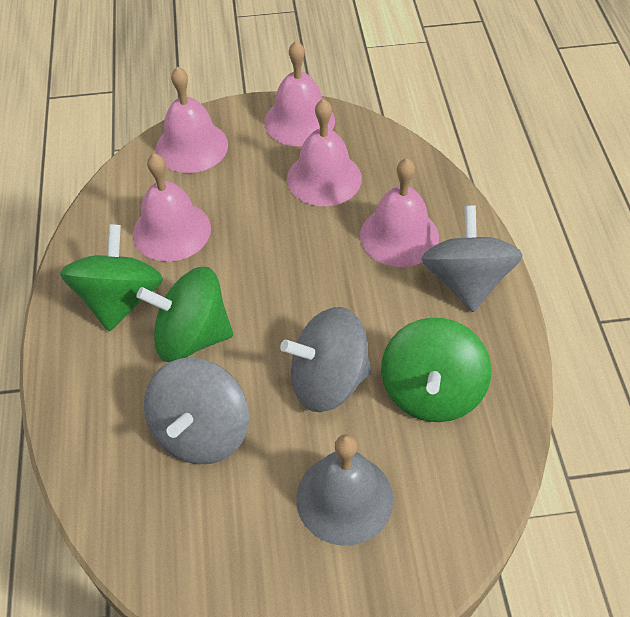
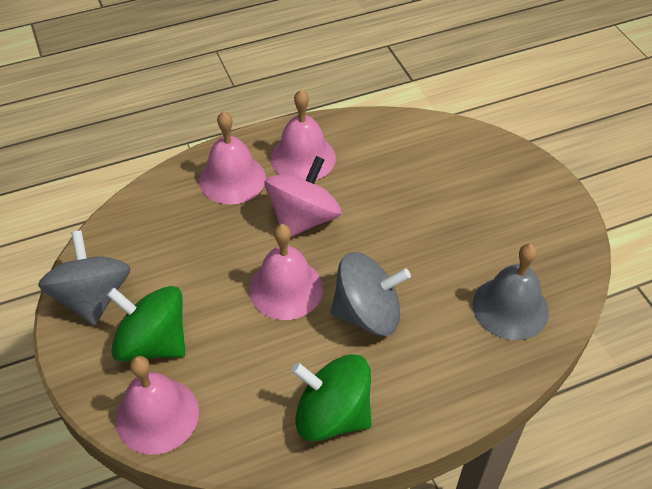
green spinning top: 3 -> 2
grey spinning top: 3 -> 2
pink bell: 5 -> 4
pink spinning top: 0 -> 1

